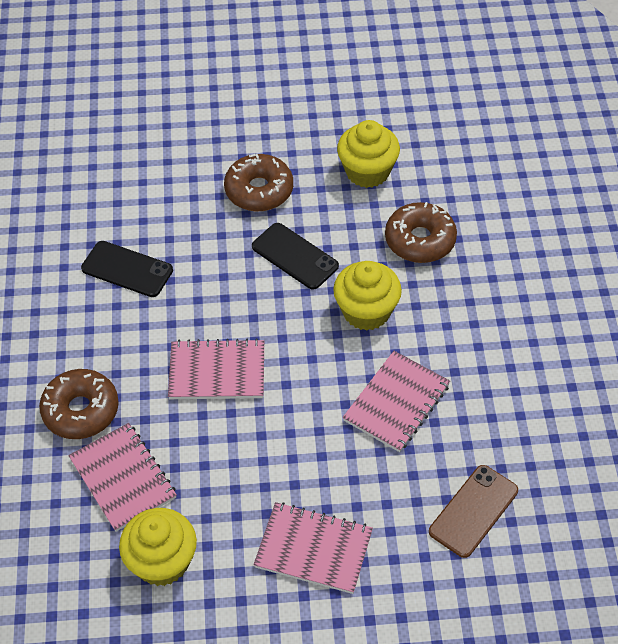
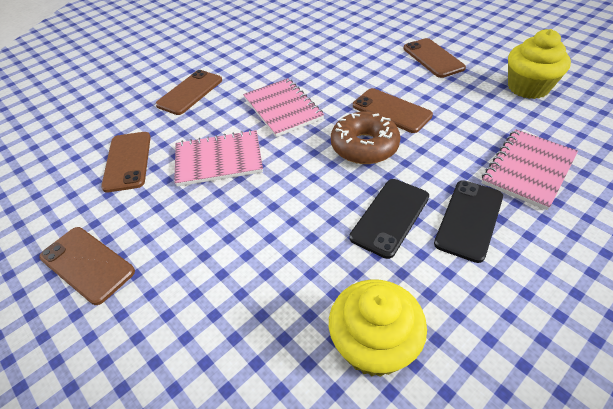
brown donut: 3 -> 1
brown phone: 1 -> 5
pink notebook: 4 -> 3
yellow cupcake: 3 -> 2

